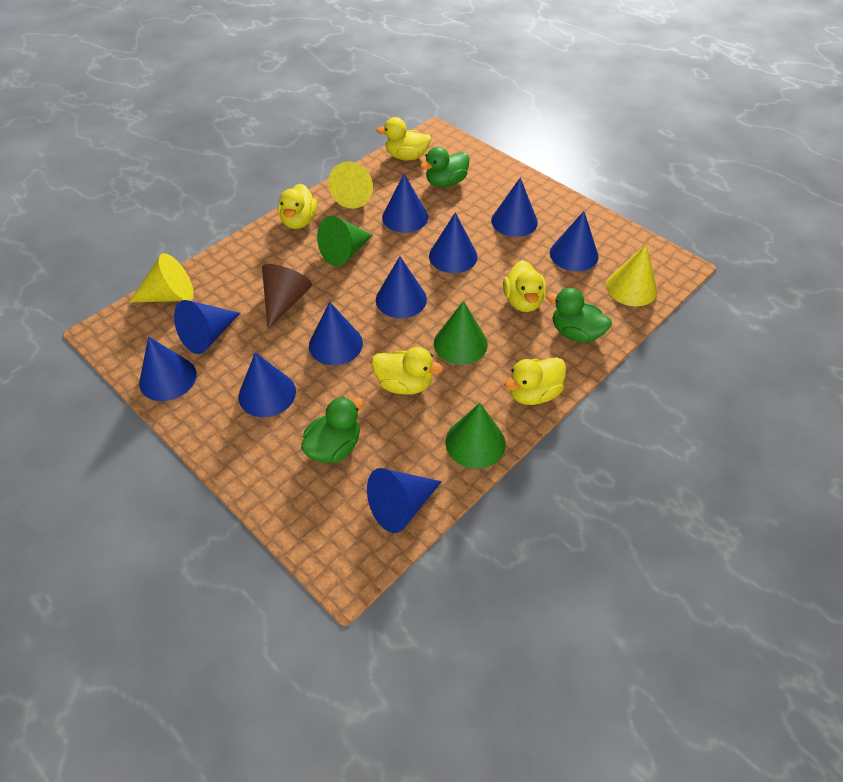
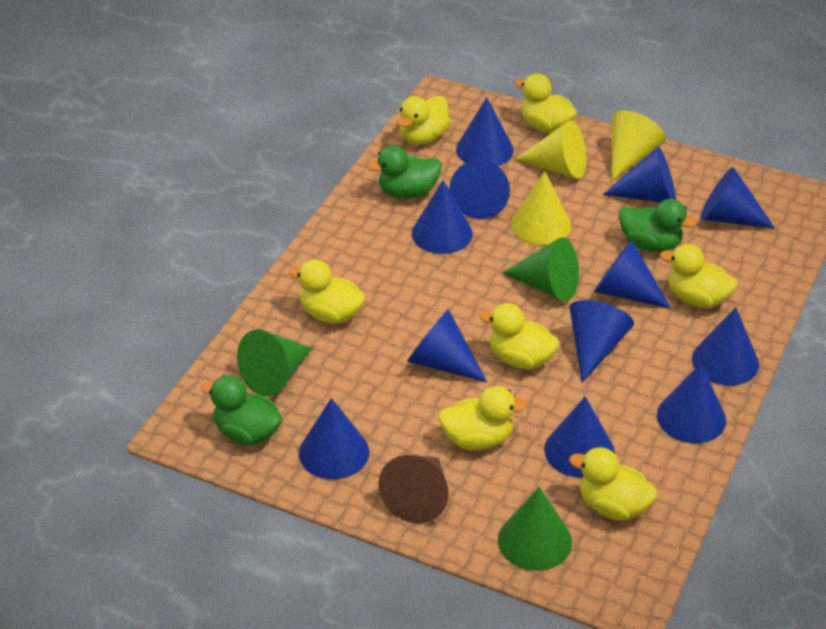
blue cone: 10 -> 12
yellow duck: 5 -> 7

